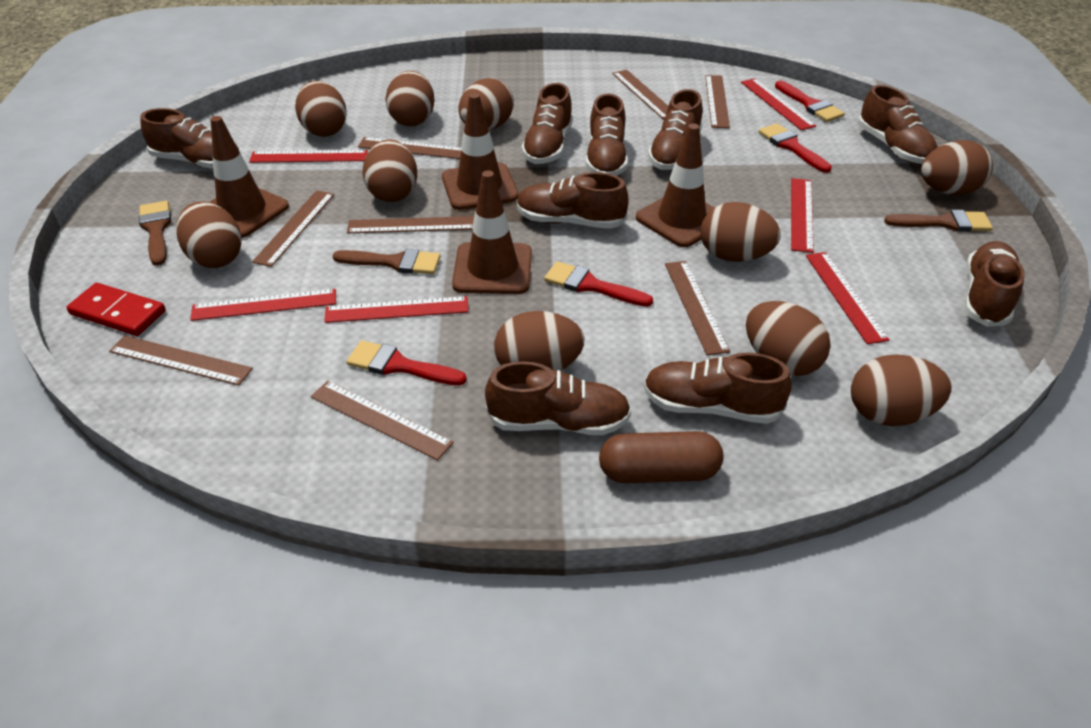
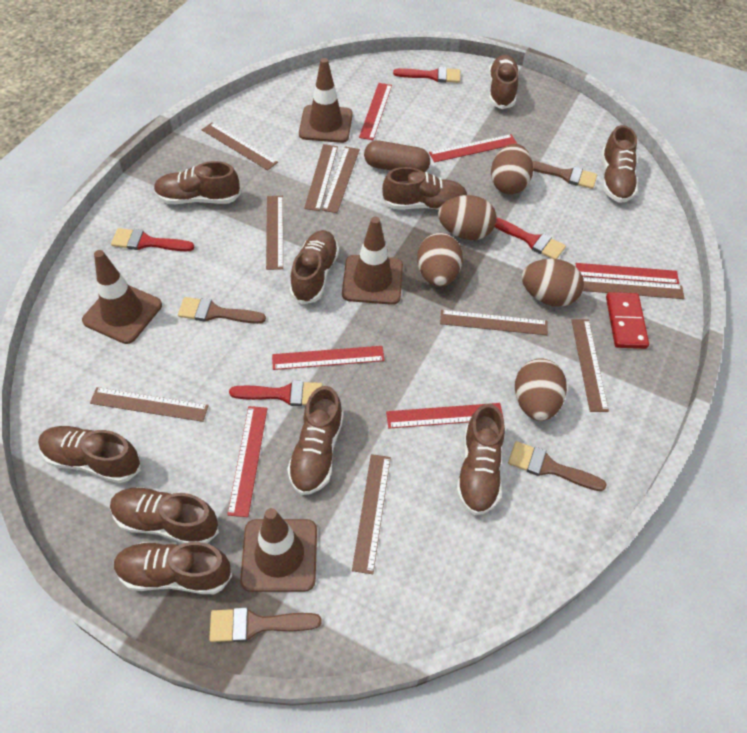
brown brush: 3 -> 4
brown egg: 10 -> 5
brown ruler: 8 -> 9
brown shoe: 9 -> 10

